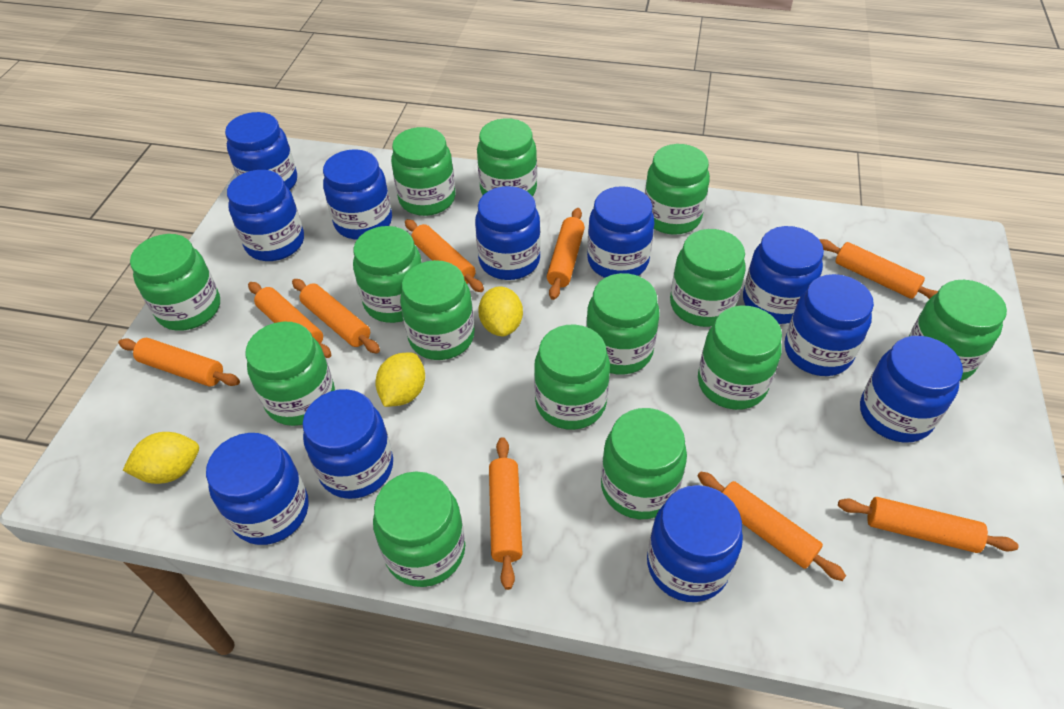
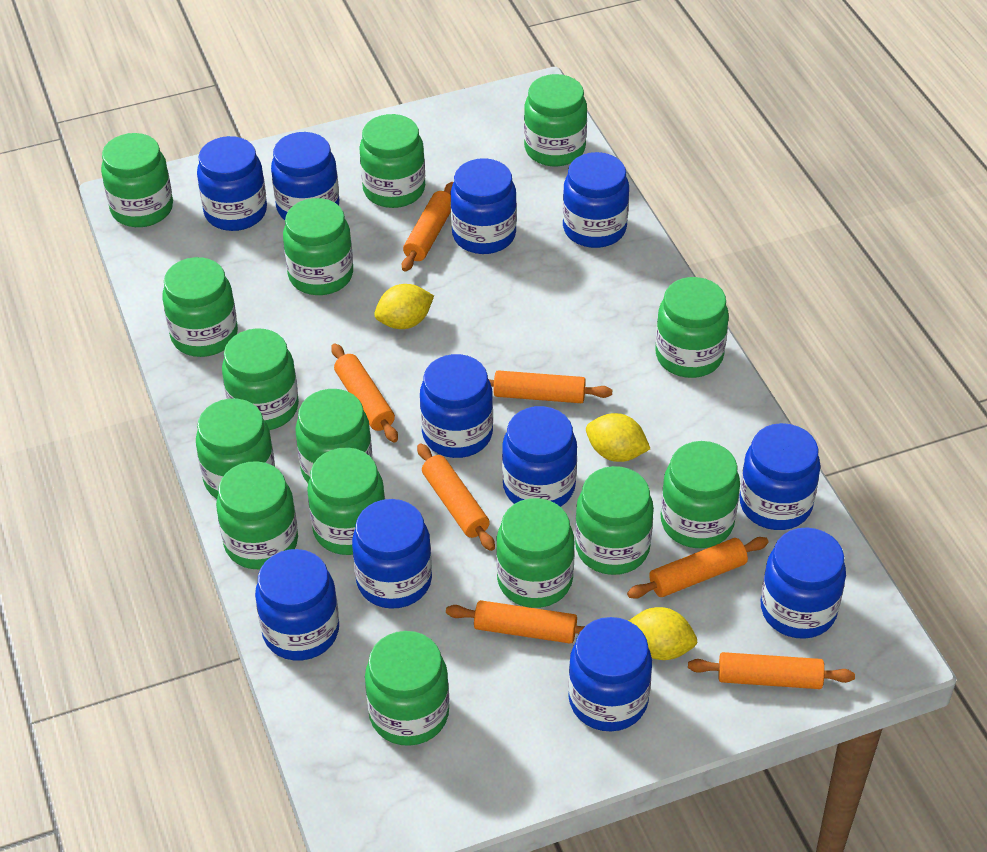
green jar: 14 -> 15
orange rolling pin: 9 -> 7

